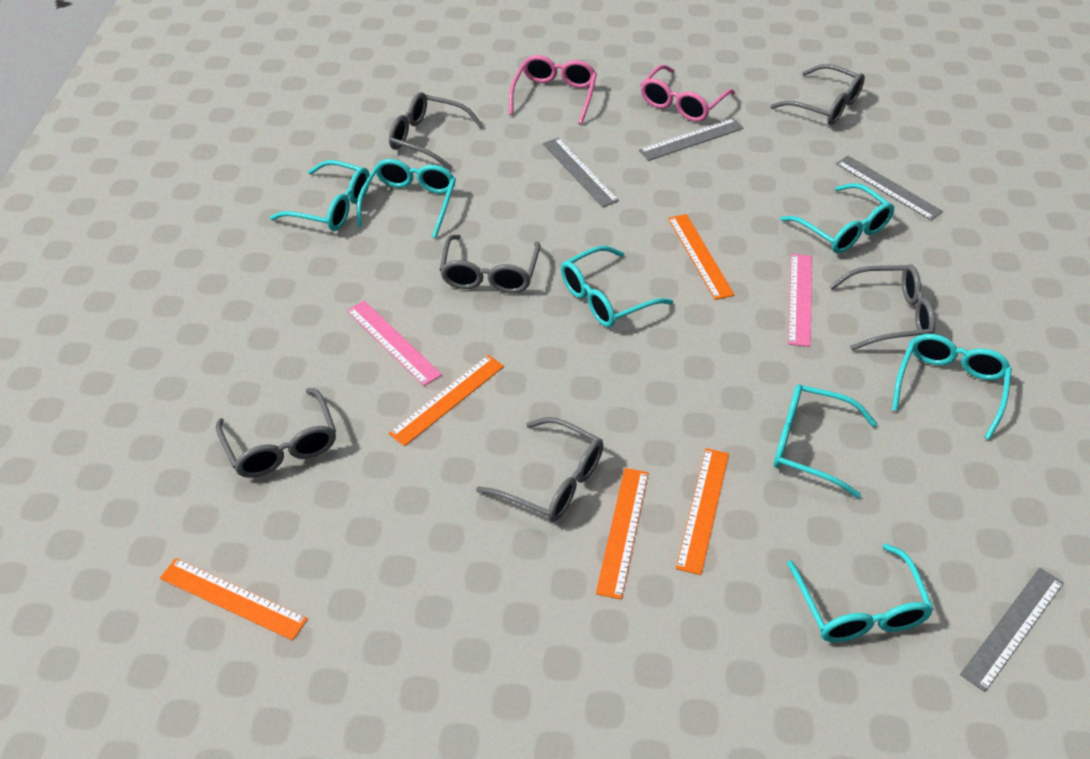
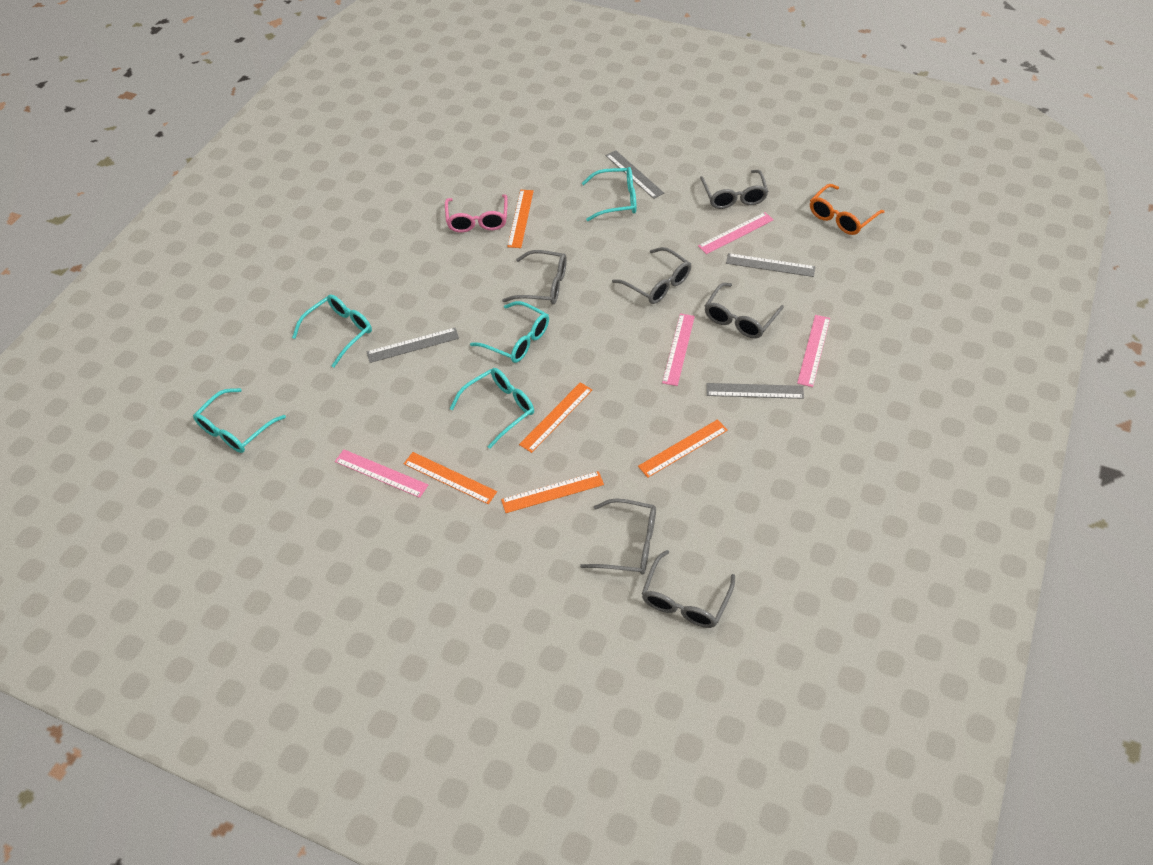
orange glasses: 0 -> 1
pink glasses: 2 -> 1
pink ruler: 2 -> 4
turquoise glasses: 7 -> 5

